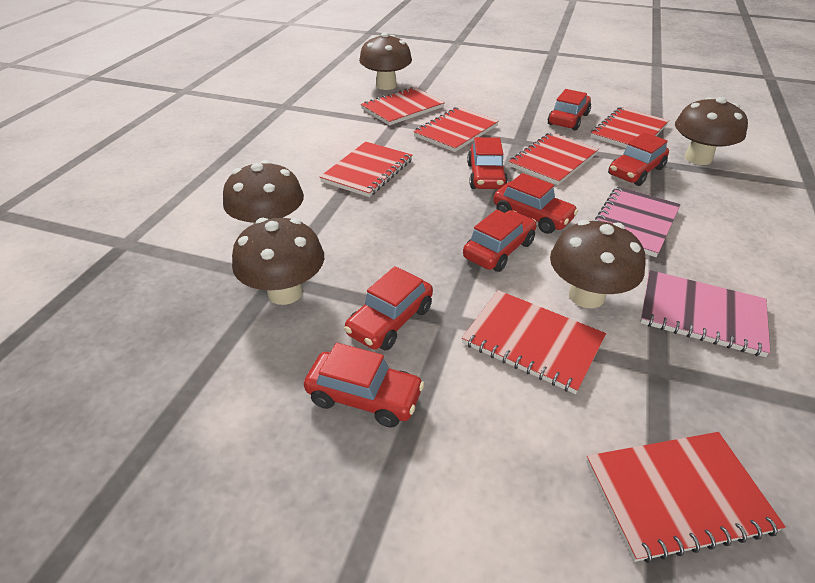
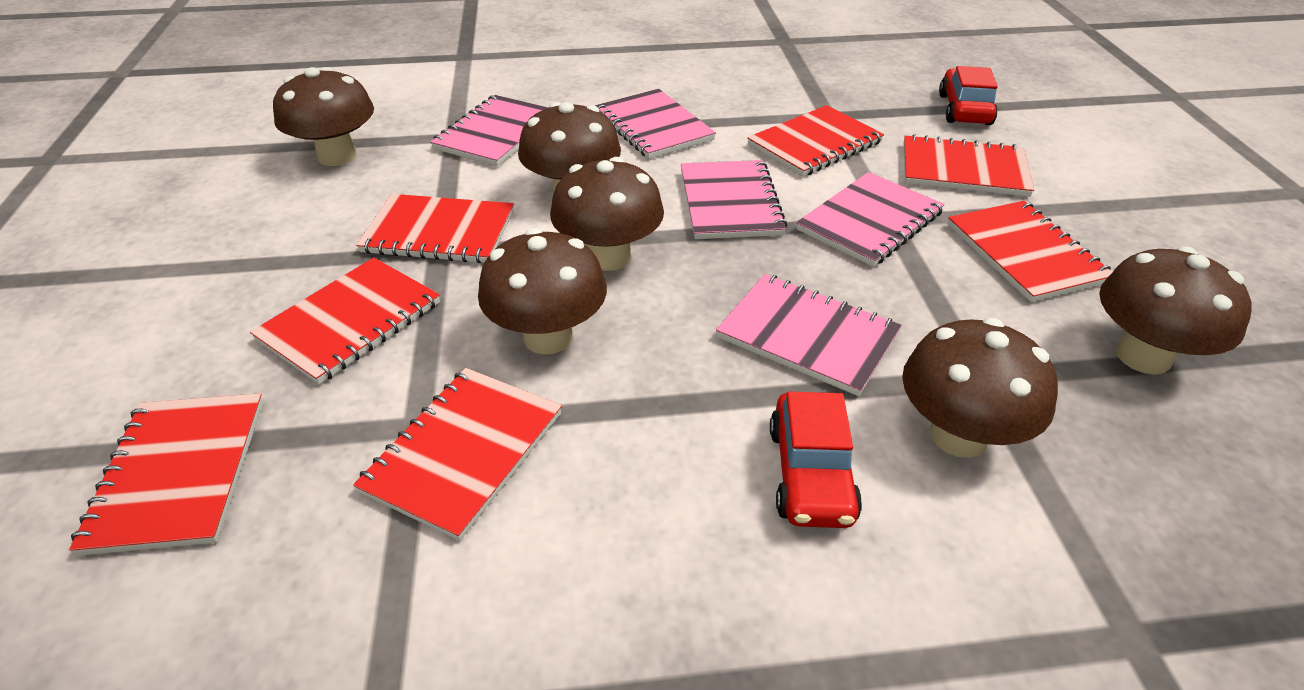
brown mushroom: 5 -> 6
pink notebook: 2 -> 5
red car: 7 -> 2

